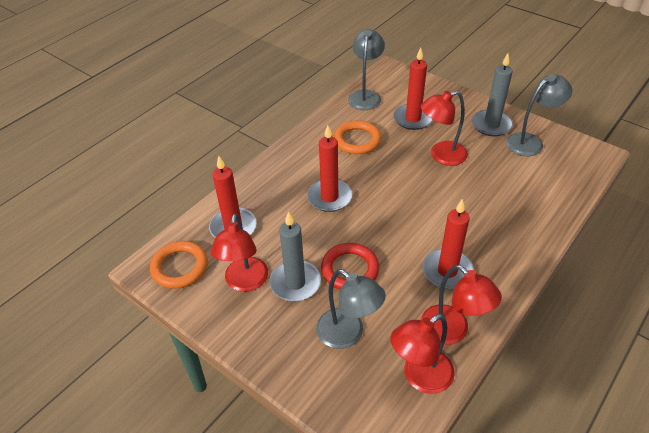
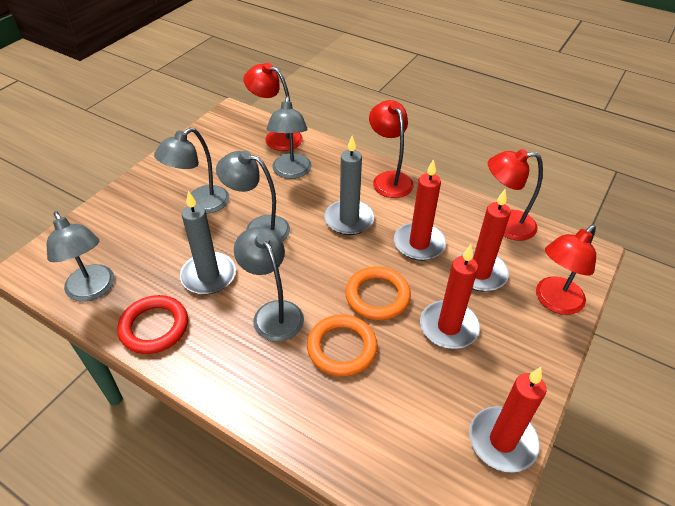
grey lamp: 3 -> 5

